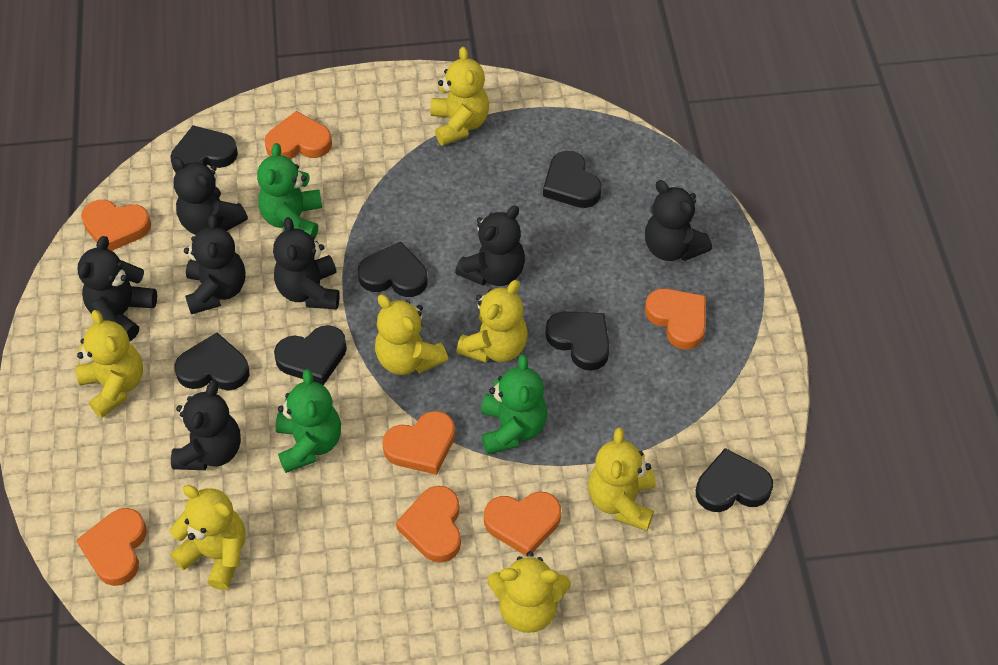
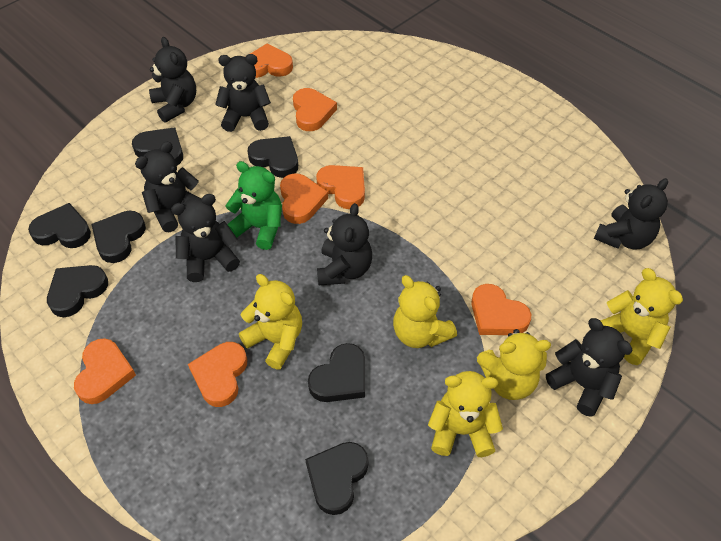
green teddy bear: 3 -> 1
yellow teddy bear: 7 -> 5

